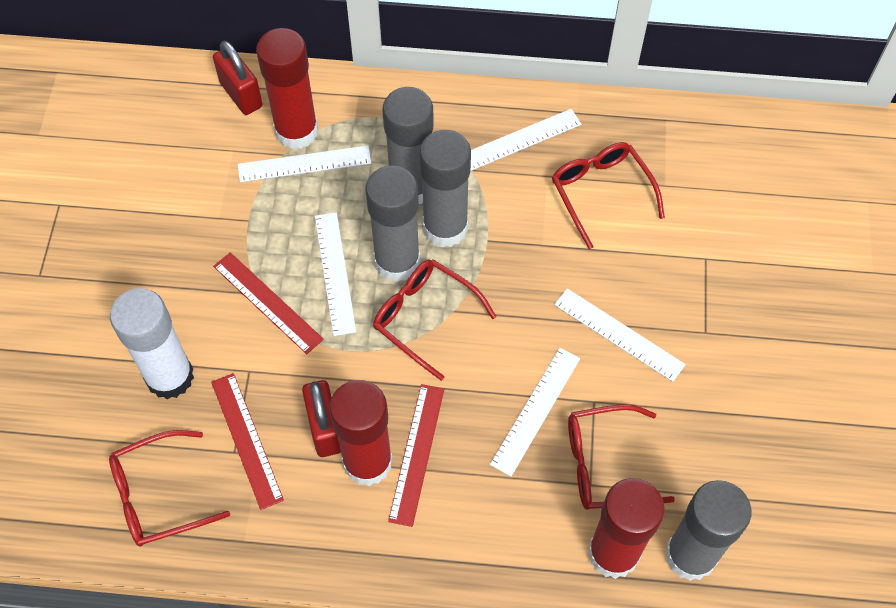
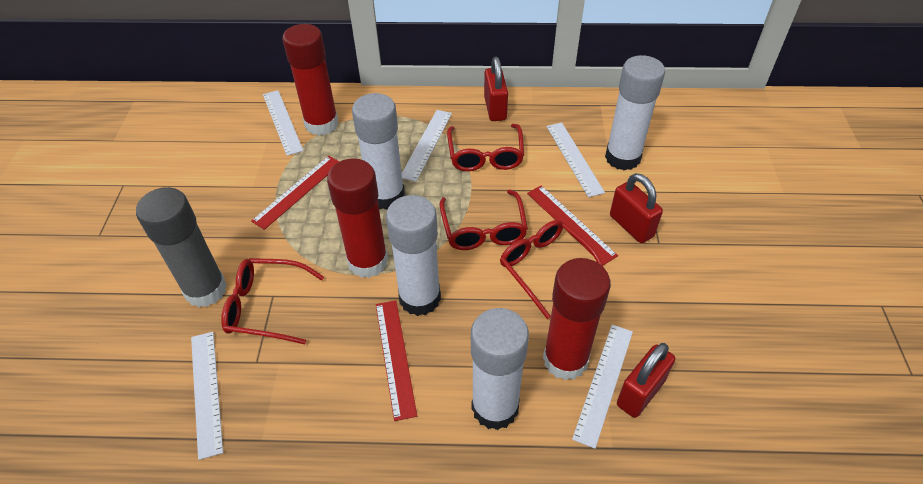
grey glue stick: 4 -> 1
red padlock: 2 -> 3
white glue stick: 1 -> 4

